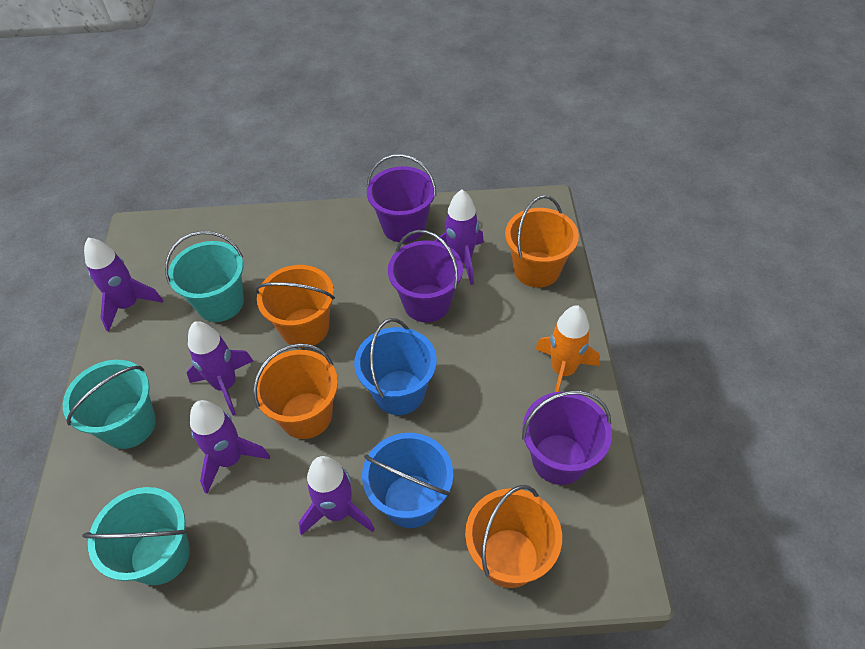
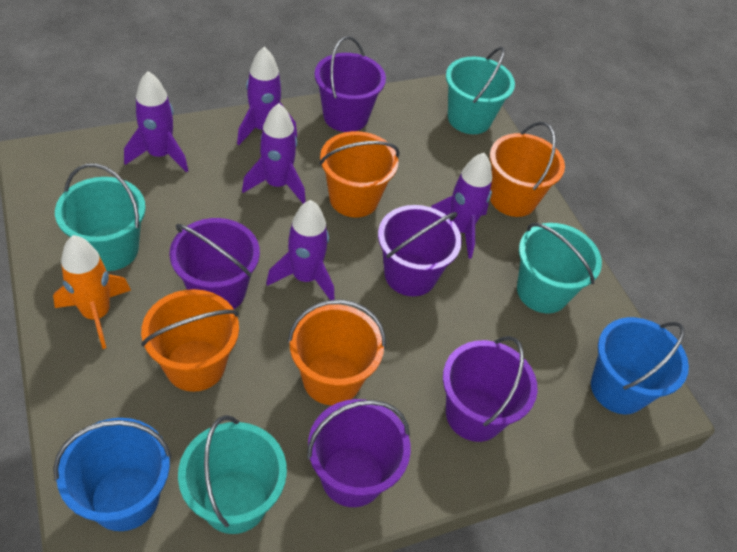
purple bucket: 3 -> 5
turquoise bucket: 3 -> 4

